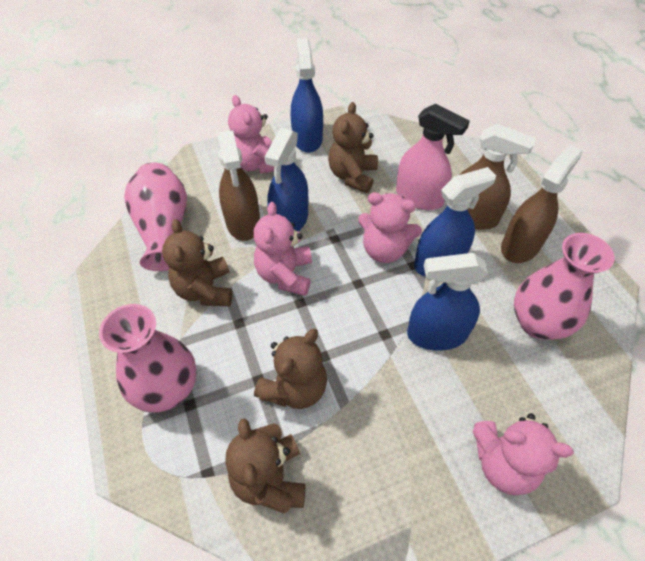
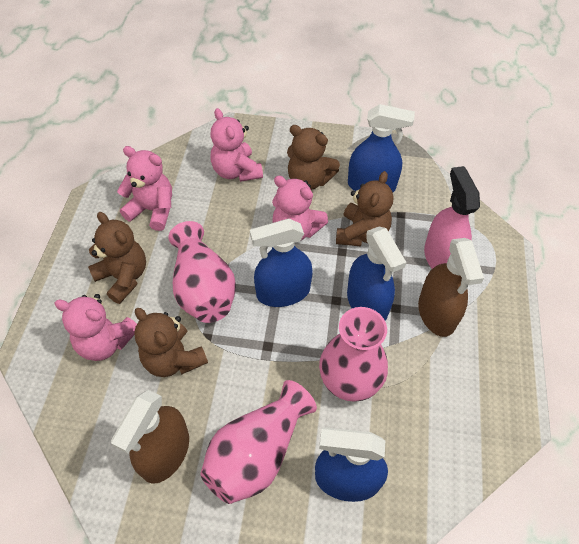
brown spray bottle: 3 -> 2

